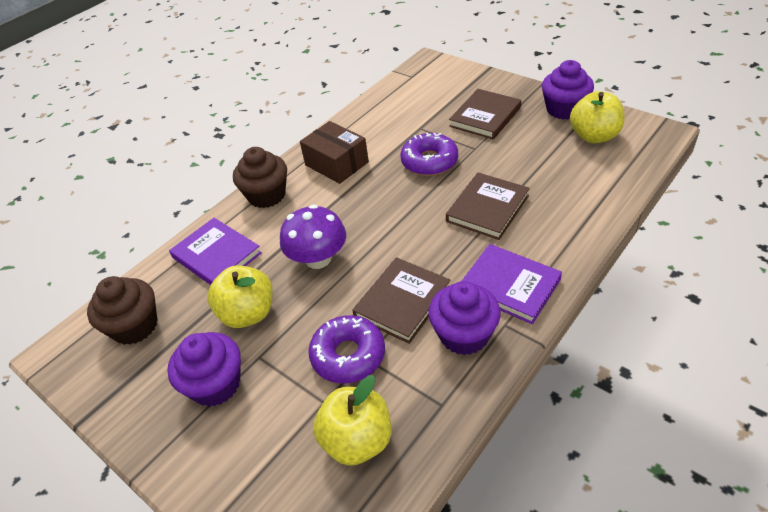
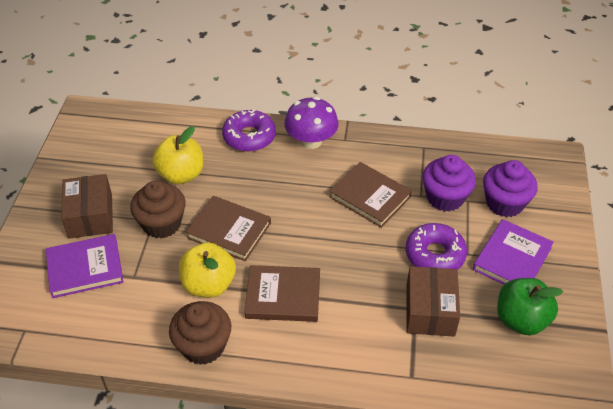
brown box: 1 -> 2
green apple: 0 -> 1
purple cupcake: 3 -> 2
yellow apple: 3 -> 2

